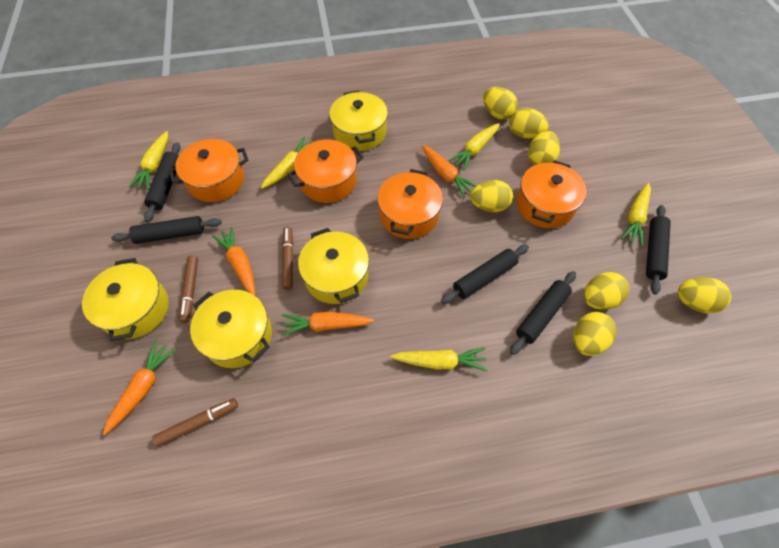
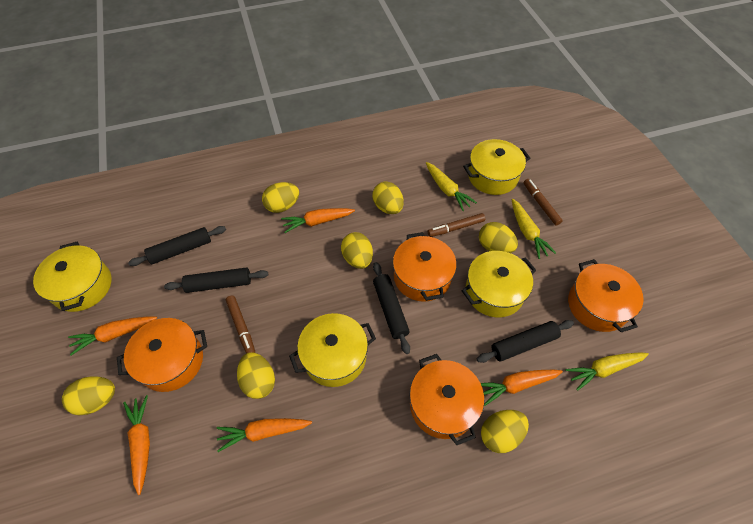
black rolling pin: 5 -> 4
orange carrot: 4 -> 5
yellow carrot: 5 -> 3

